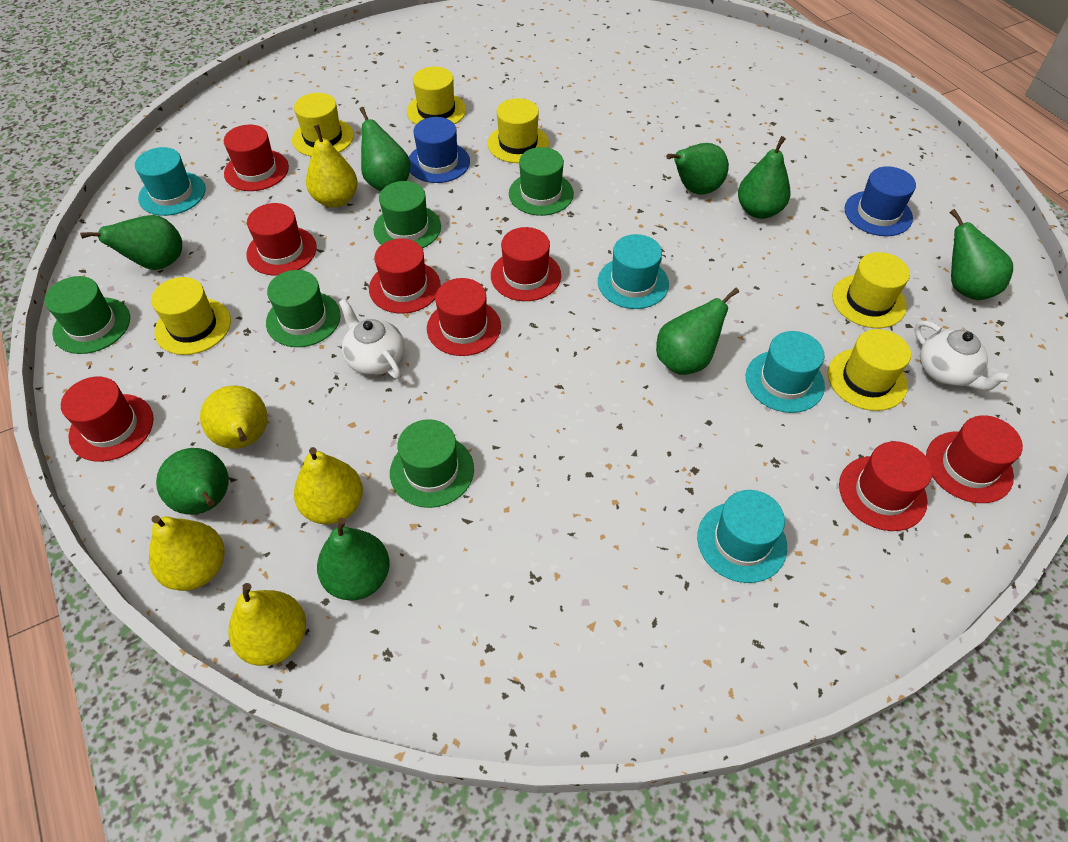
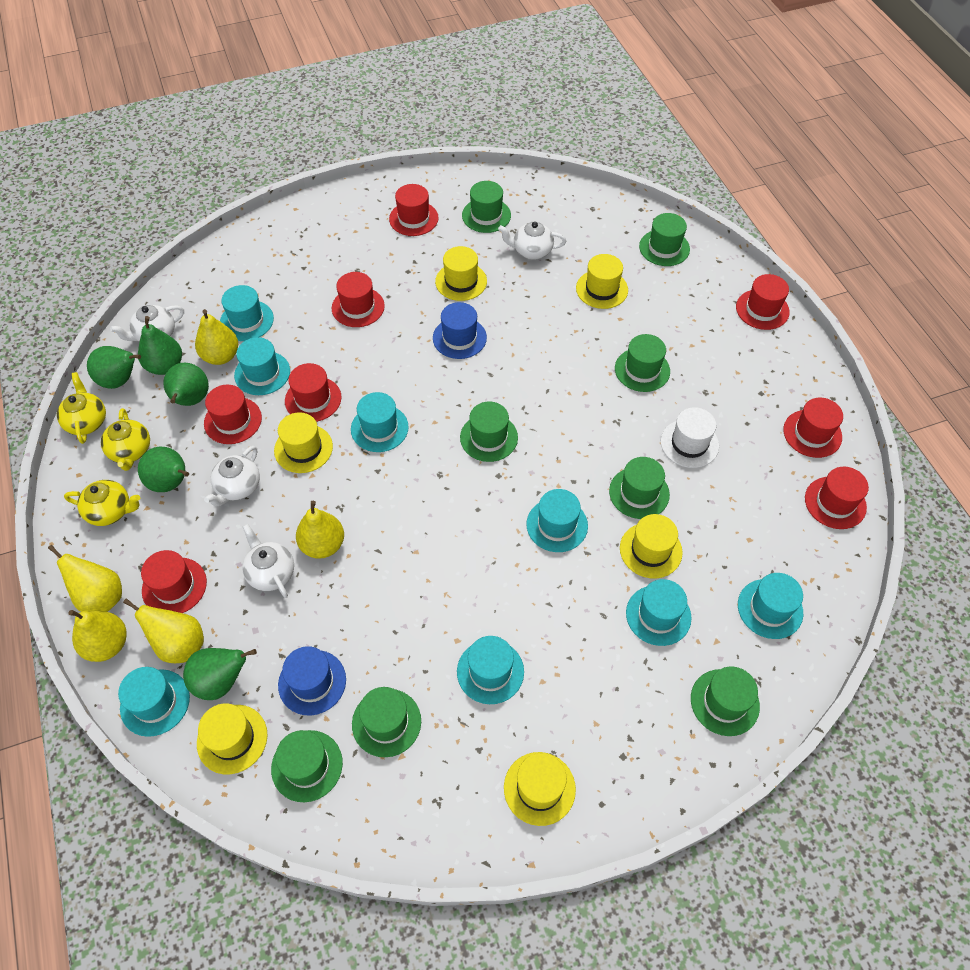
green hat: 5 -> 8
green pear: 8 -> 5
turquoise hat: 4 -> 8
white hat: 0 -> 1
white teapot: 2 -> 4
yellow teapot: 0 -> 3

